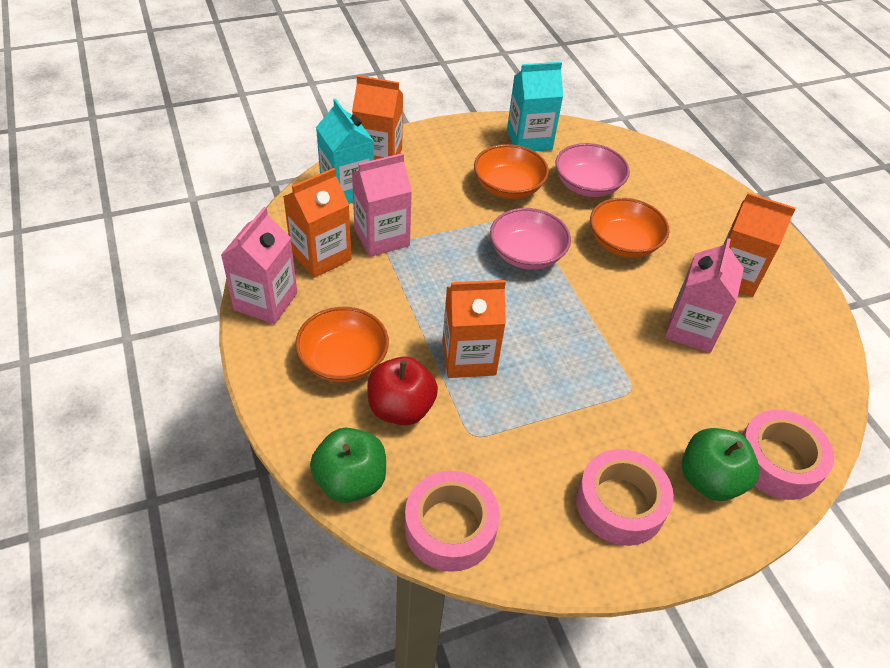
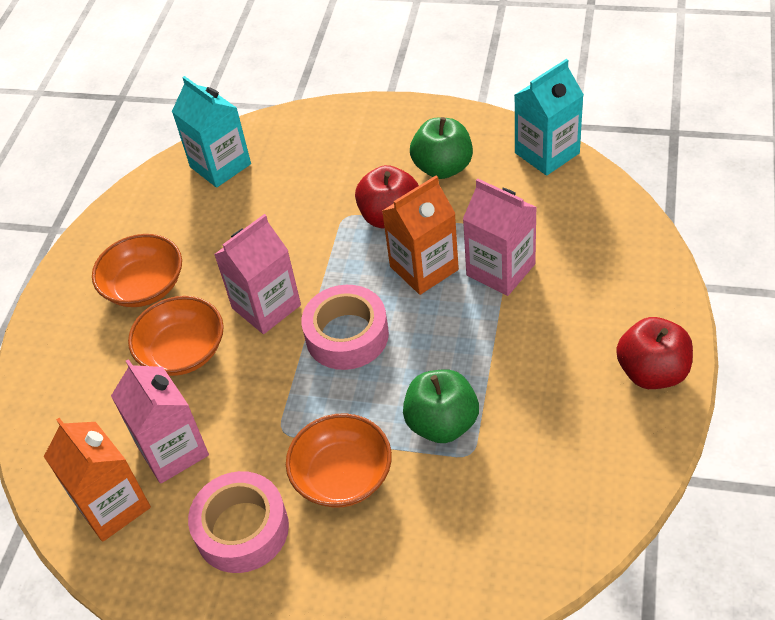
orange carton: 4 -> 2
pink bowl: 2 -> 0
pink tape: 3 -> 2
red apple: 1 -> 2

